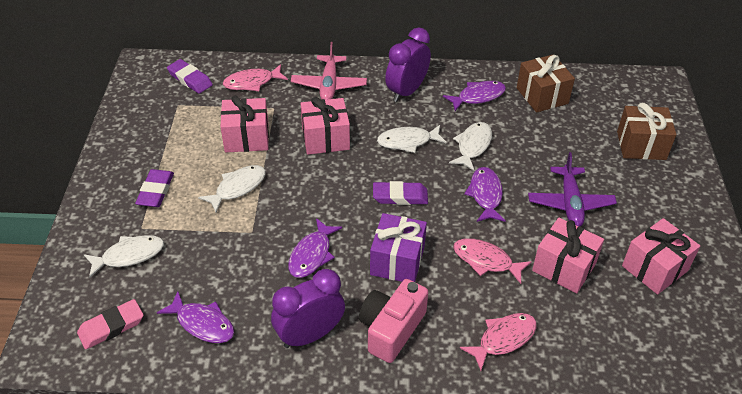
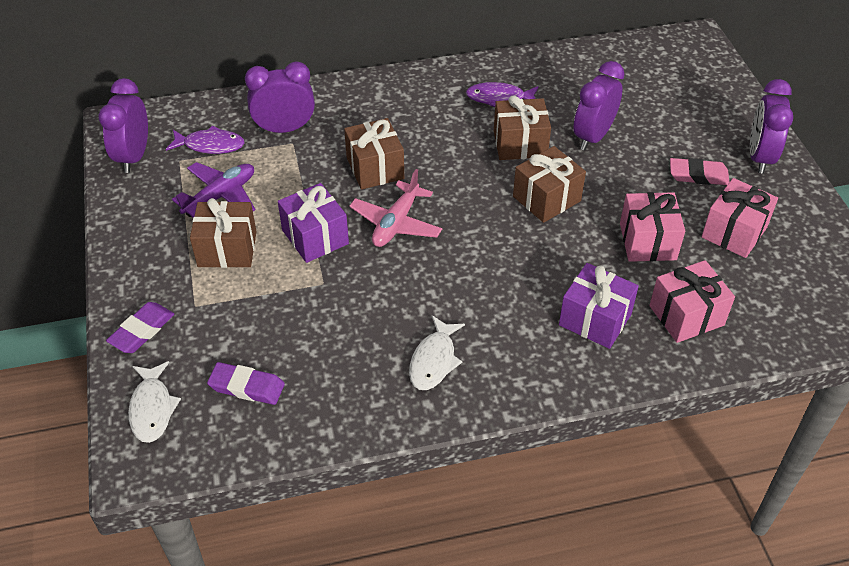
brown gift: 2 -> 4
pink camera: 1 -> 0
pink fish: 3 -> 0
pink gift: 4 -> 3
purple clock: 2 -> 4
purple eraser: 3 -> 2
purple fish: 4 -> 2
purple gift: 1 -> 2
white fish: 4 -> 2

